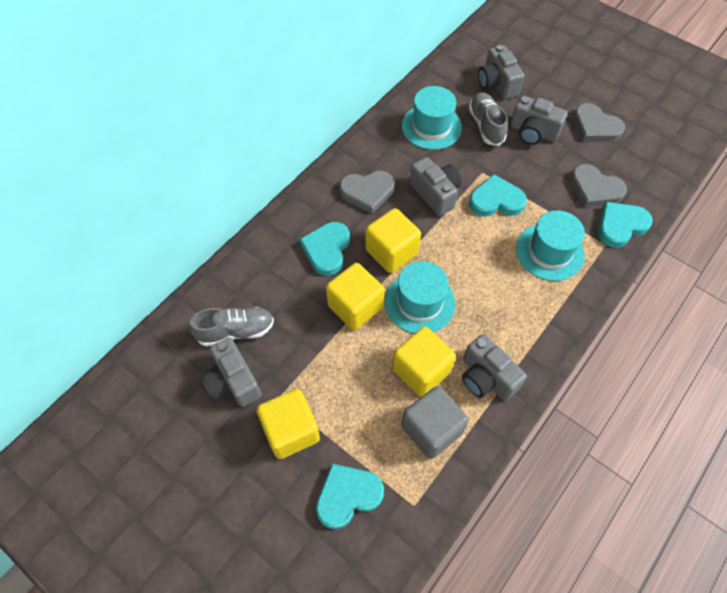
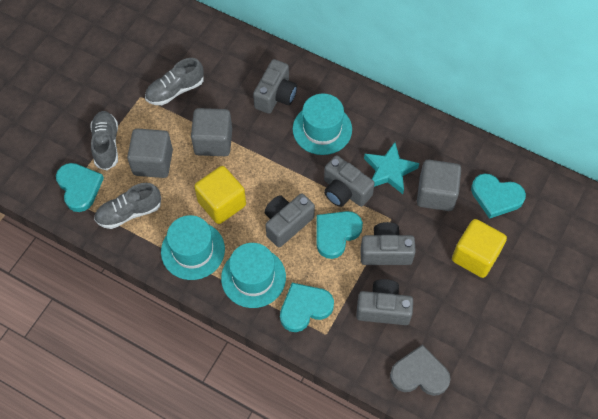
grey cube: 1 -> 3
grey heart: 3 -> 1
grey shoe: 2 -> 3
turquoise star: 0 -> 1
yellow cube: 4 -> 2

